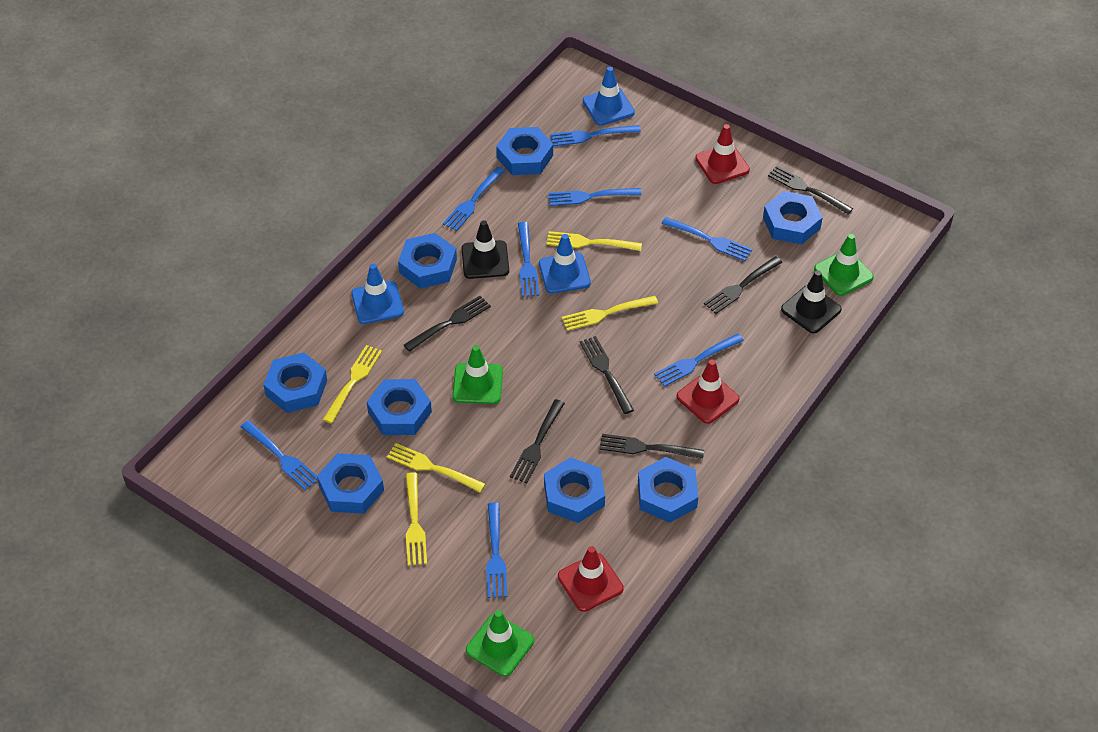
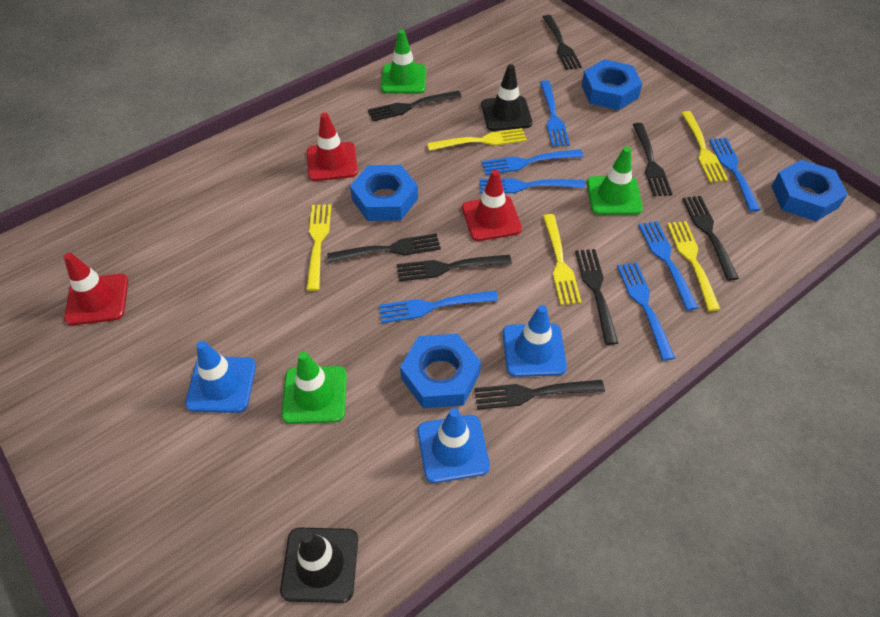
black fork: 6 -> 8
blue fork: 8 -> 7
blue nut: 8 -> 4

